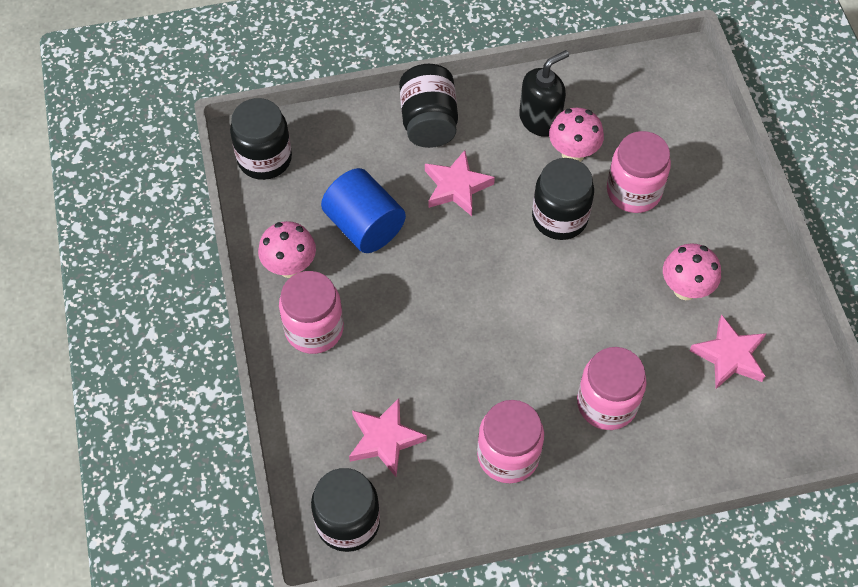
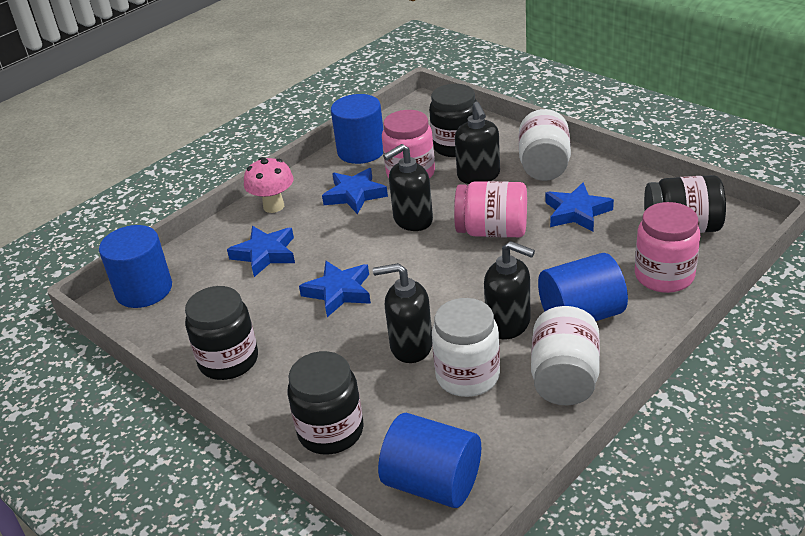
black soap dispenser: 1 -> 4
blue cylinder: 1 -> 4
blue star: 0 -> 4
pink jar: 4 -> 3
pink mushroom: 3 -> 1
pink star: 3 -> 0
white jar: 0 -> 3

